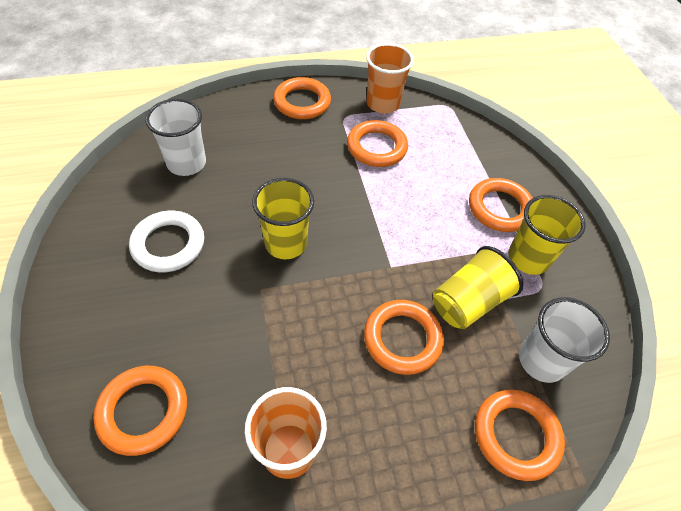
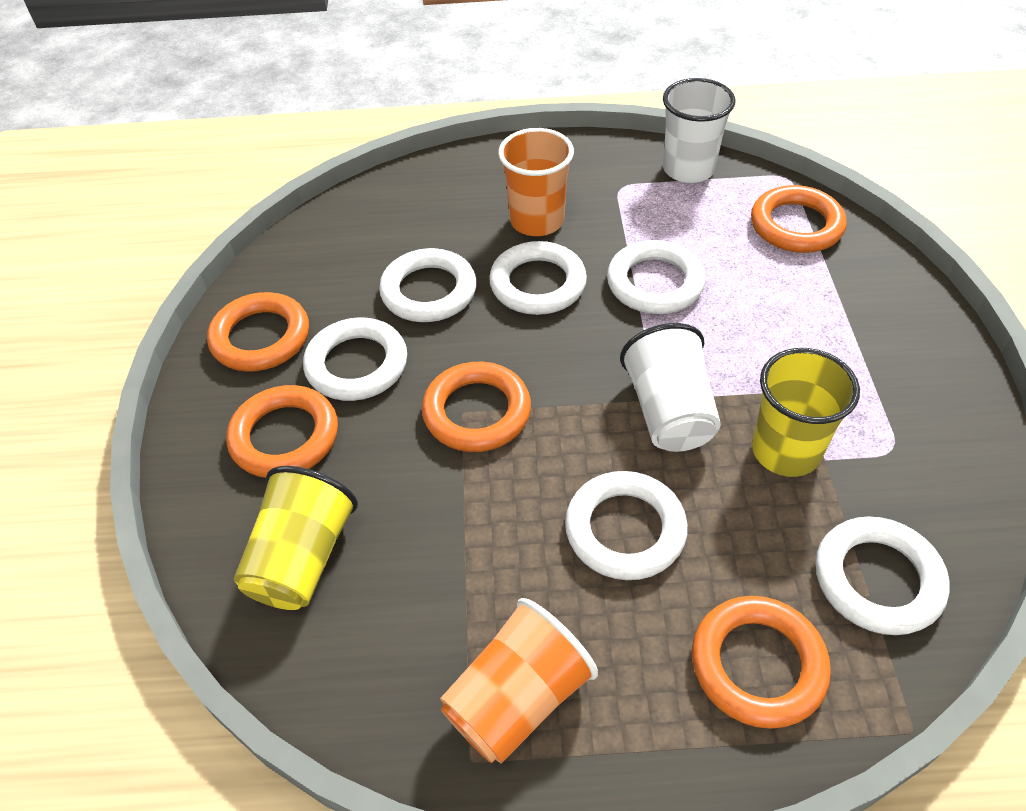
orange ring: 6 -> 5
white ring: 1 -> 6
yellow cup: 3 -> 2

